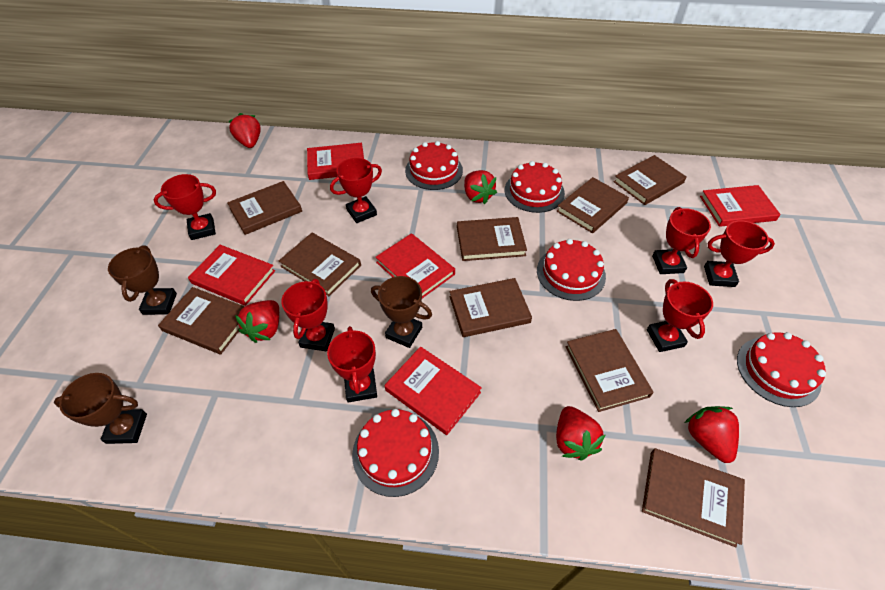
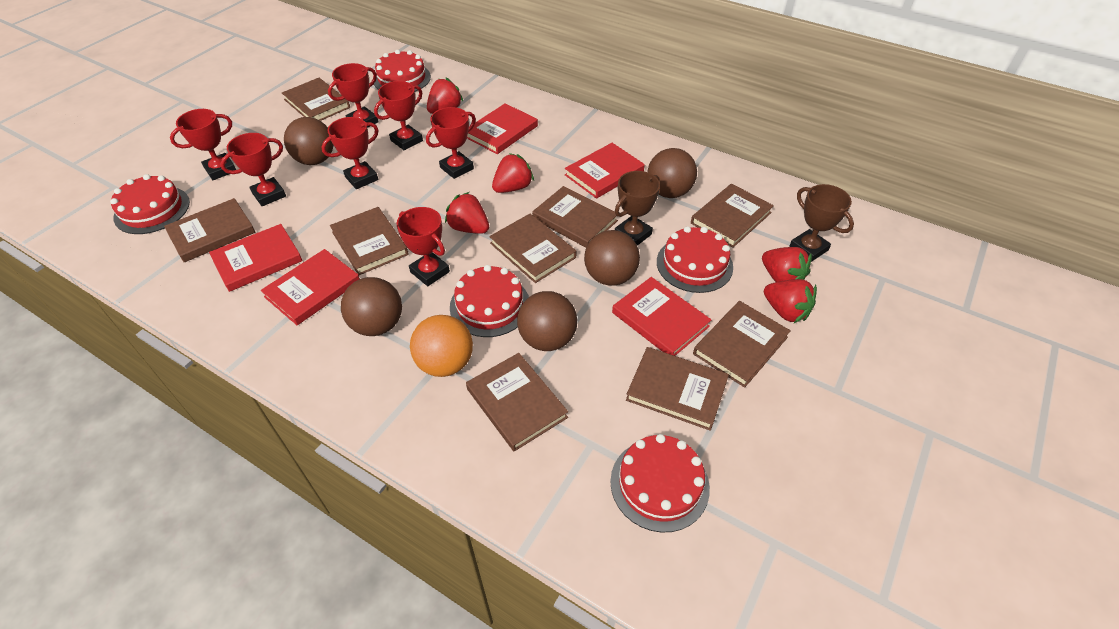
brown ball: 0 -> 5
brown trophy: 3 -> 2
orange ball: 0 -> 1

